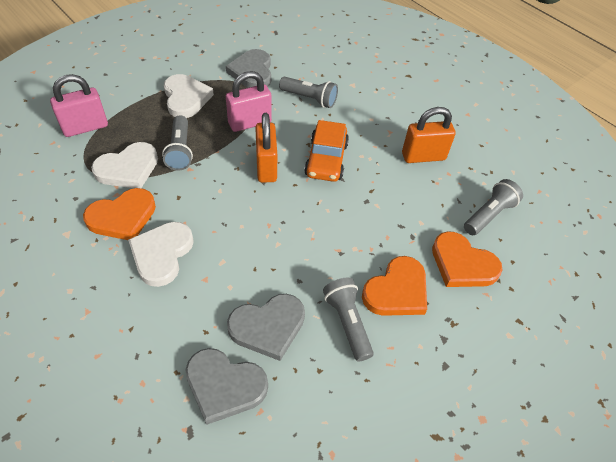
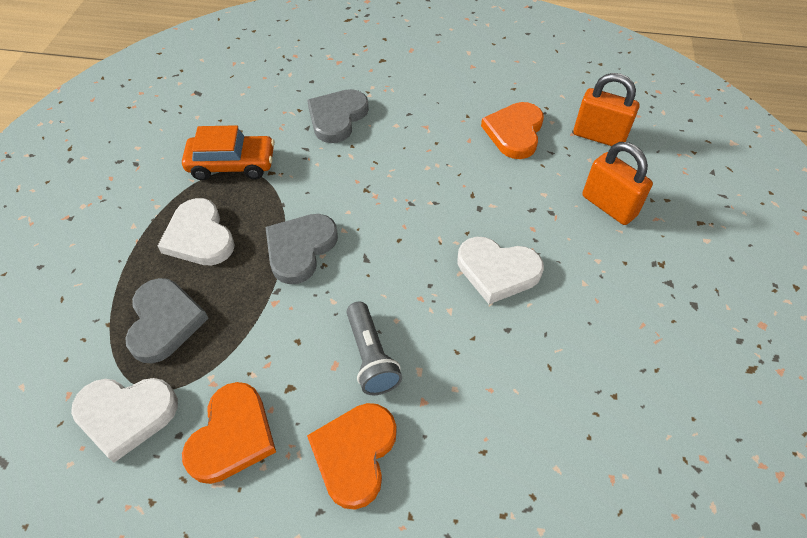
grey flashlight: 4 -> 1
pink padlock: 2 -> 0

